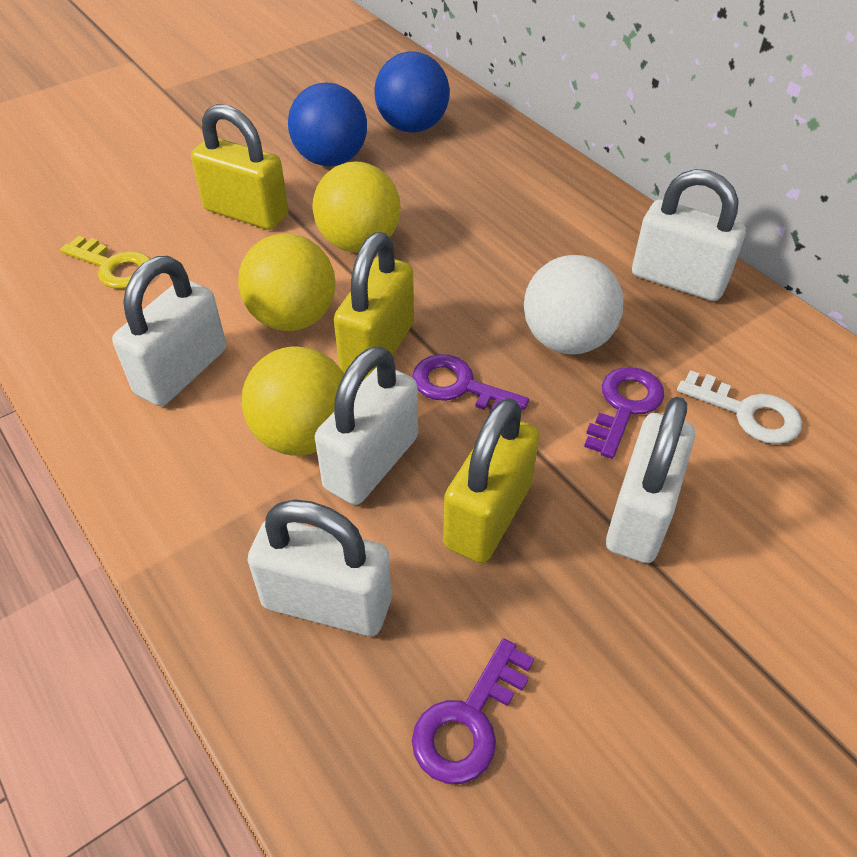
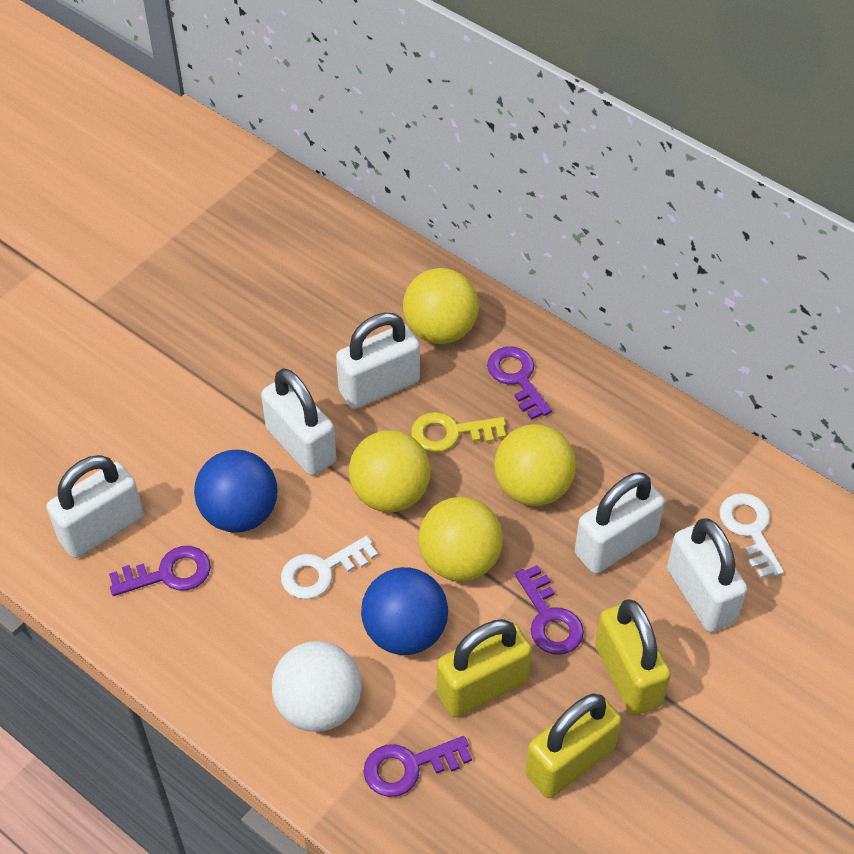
purple key: 3 -> 4
white key: 1 -> 2
yellow ball: 3 -> 4

